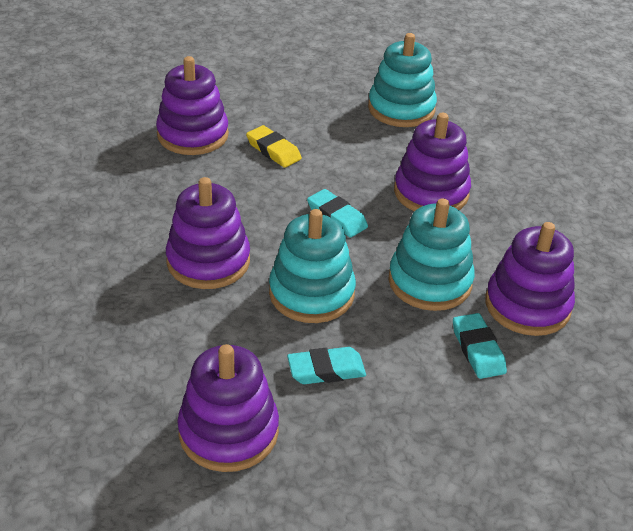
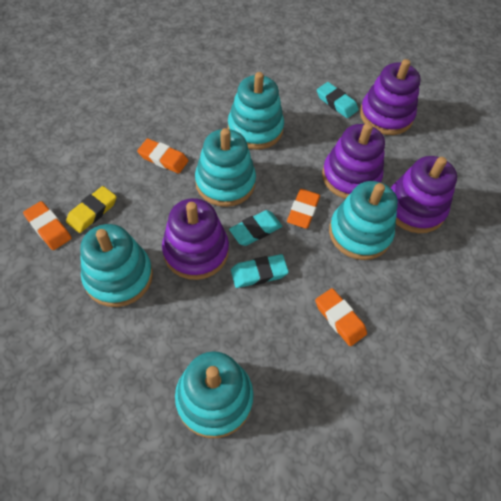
orange eraser: 0 -> 4
purple stacking toy: 5 -> 4
turquoise stacking toy: 3 -> 5

